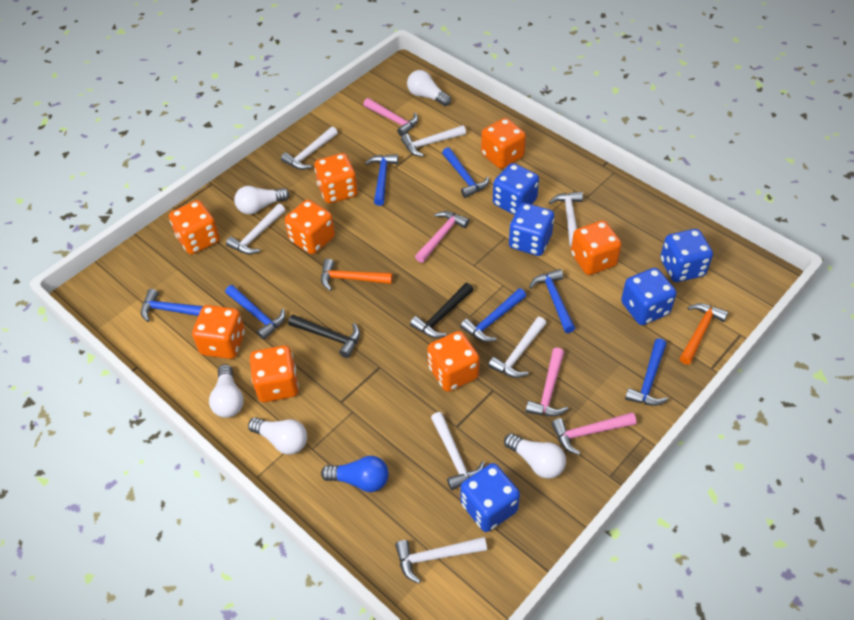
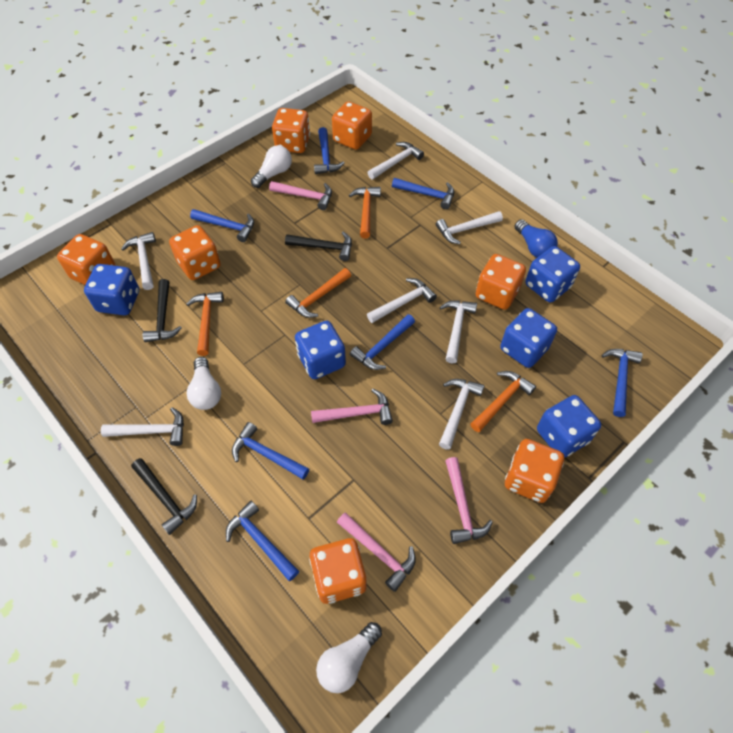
black hammer: 2 -> 3
orange dice: 8 -> 7
orange hammer: 2 -> 4
white light bulb: 5 -> 3

